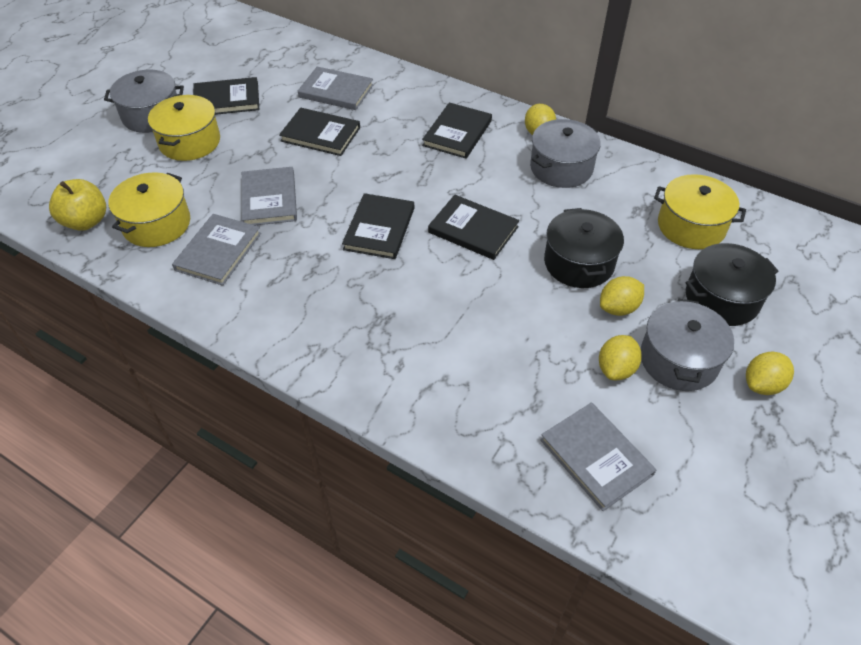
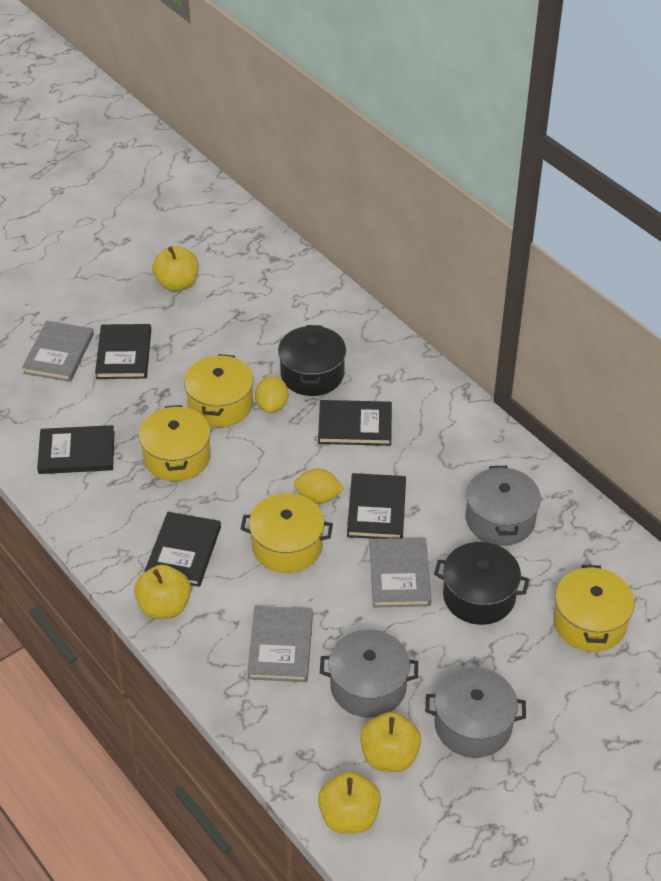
grey book: 4 -> 3
yellow apple: 1 -> 4
yellow lemon: 4 -> 2
yellow pot: 3 -> 4

